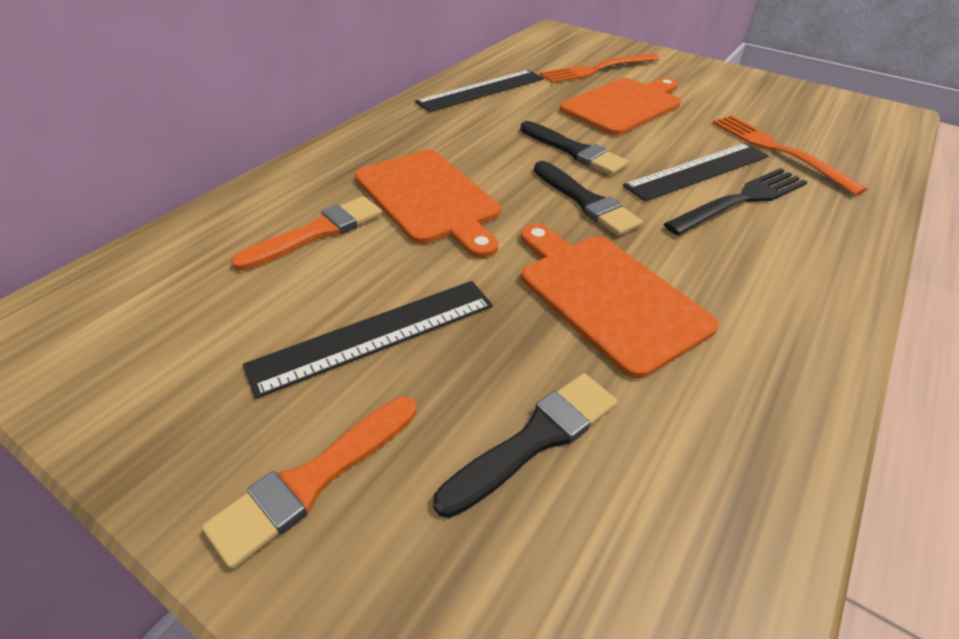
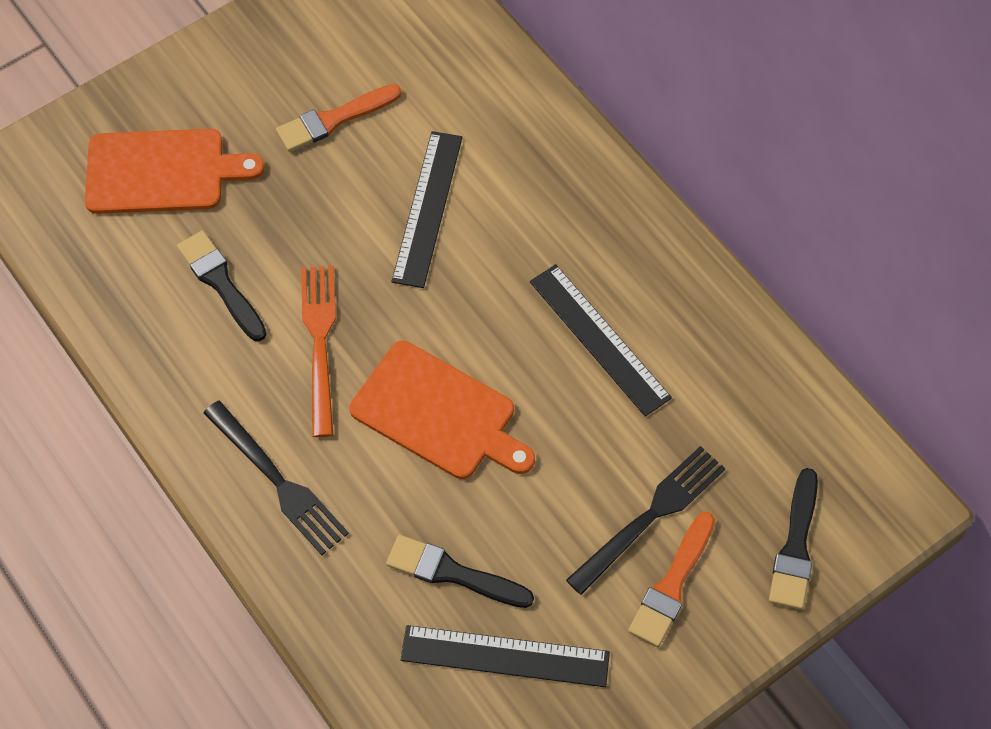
black fork: 1 -> 2
orange cutting board: 3 -> 2
orange fork: 2 -> 1

